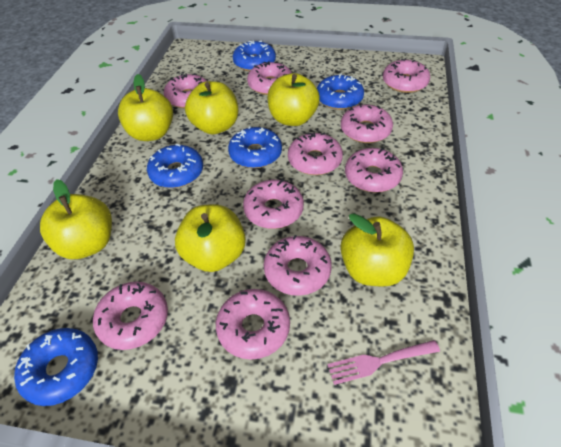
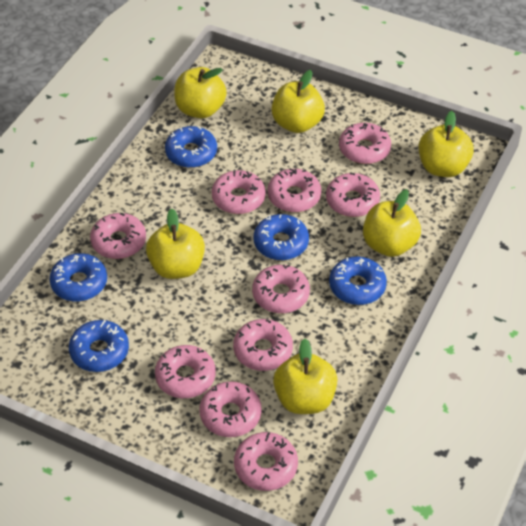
pink fork: 1 -> 0

